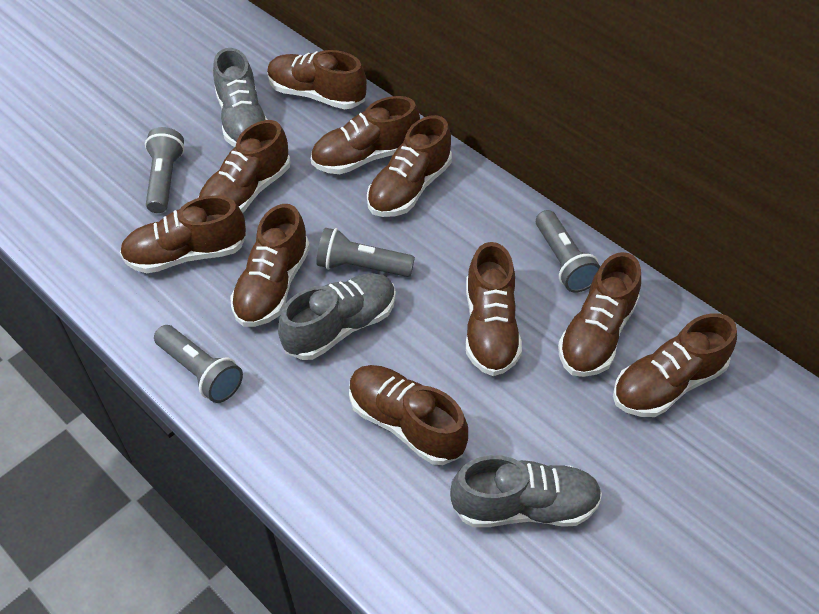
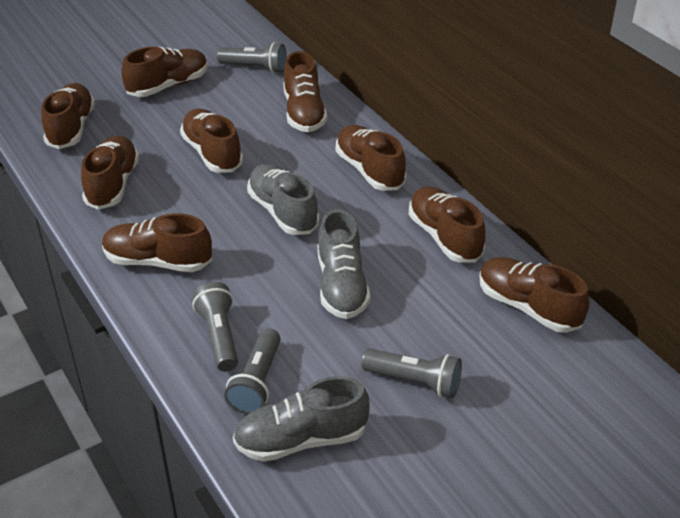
brown shoe: 10 -> 9

